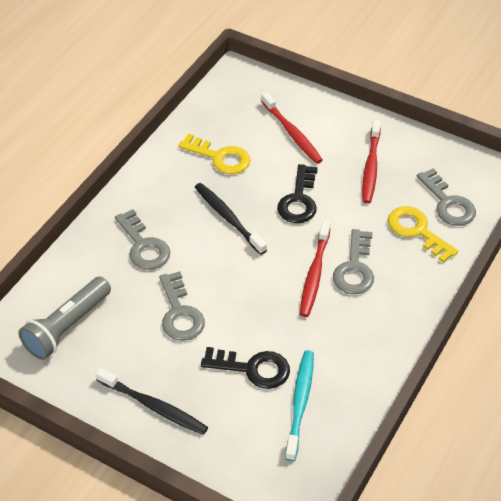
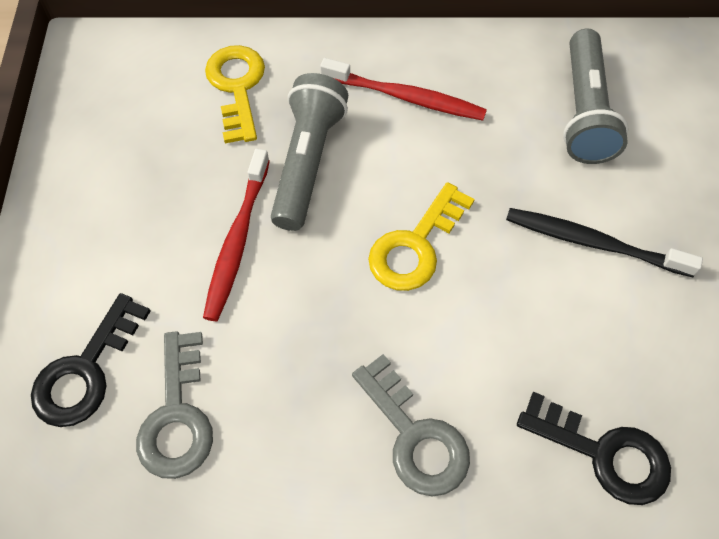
black toothbrush: 2 -> 1
grey flashlight: 1 -> 2
grey key: 4 -> 2
red toothbrush: 3 -> 2
turquoise toothbrush: 1 -> 0

